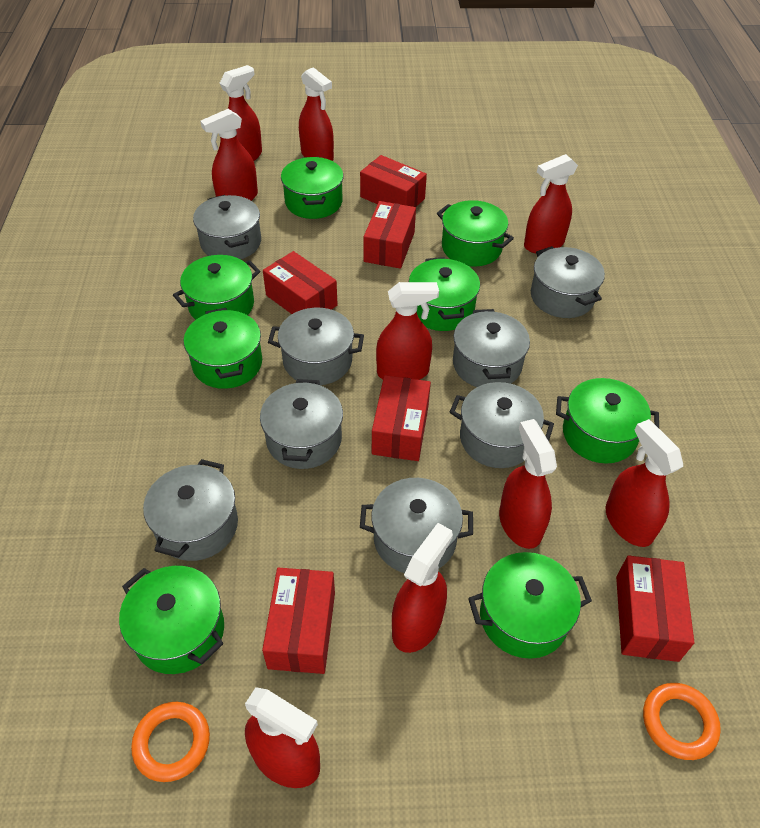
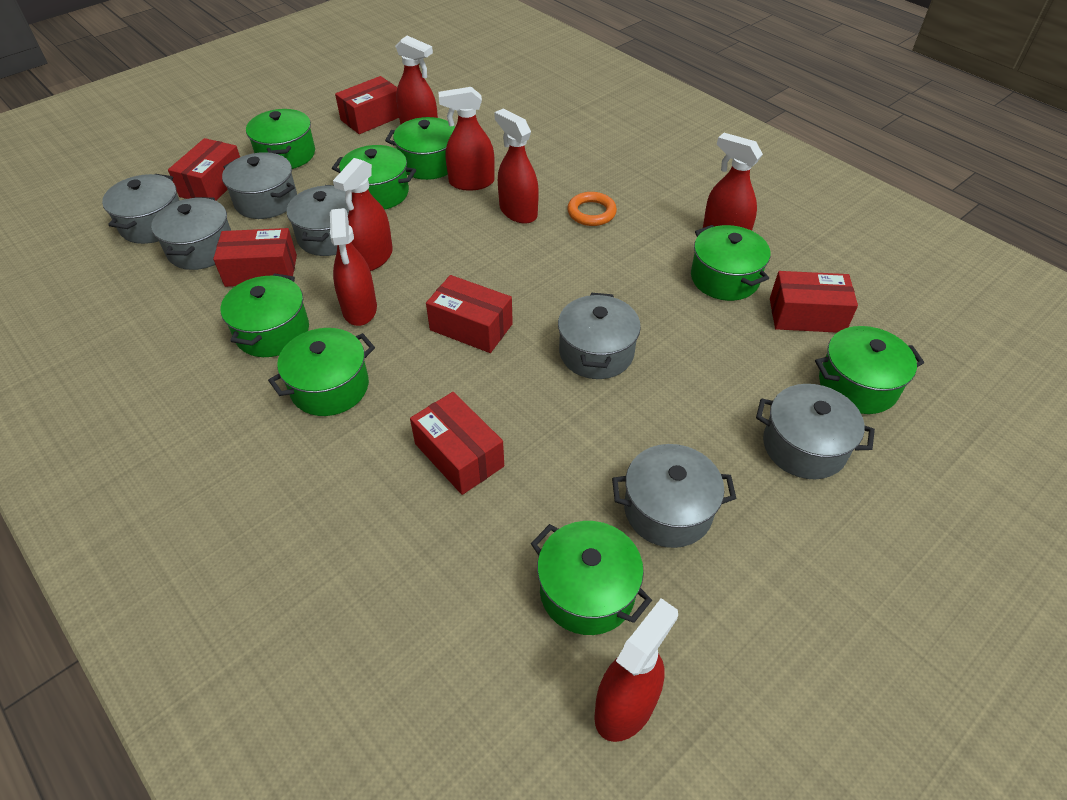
grey pot: 8 -> 7
orange ring: 2 -> 1
red spray bottle: 9 -> 7

